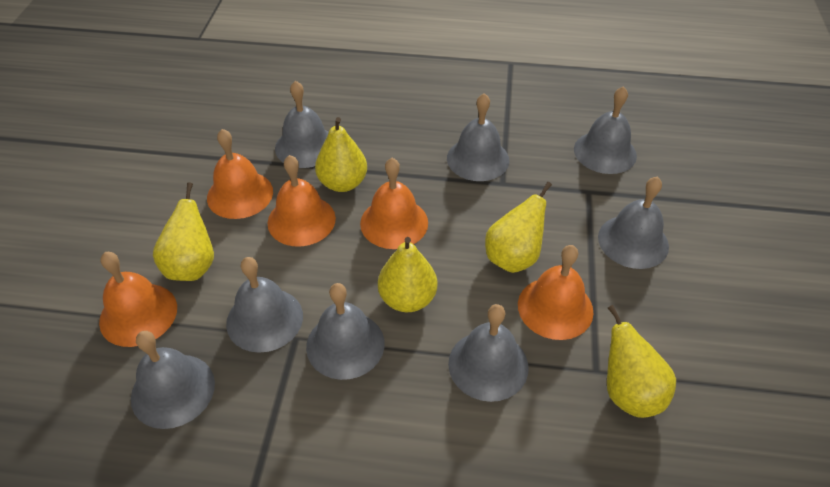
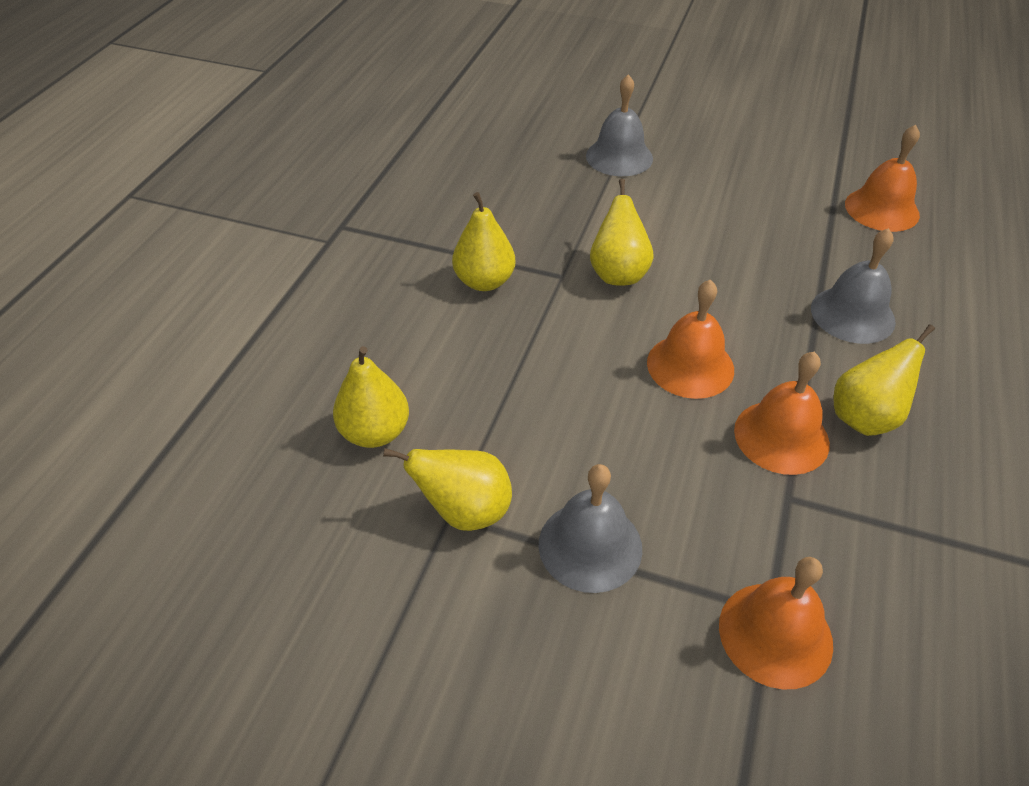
grey bell: 8 -> 3
orange bell: 5 -> 4

